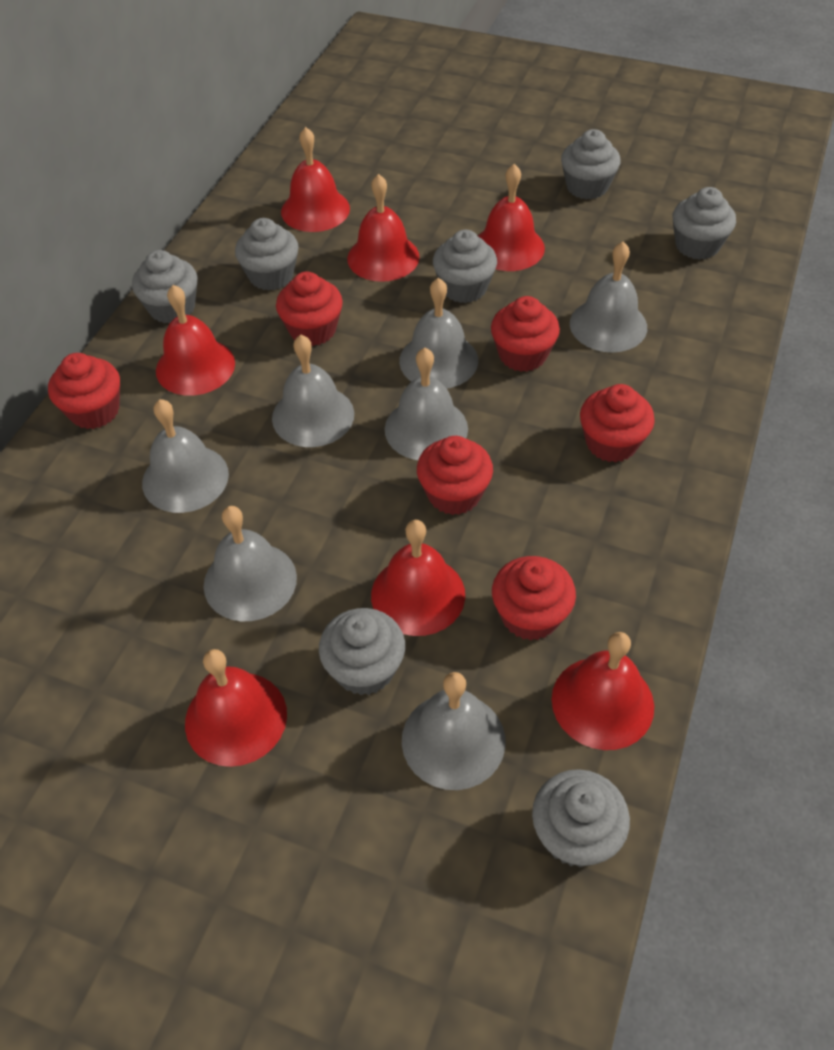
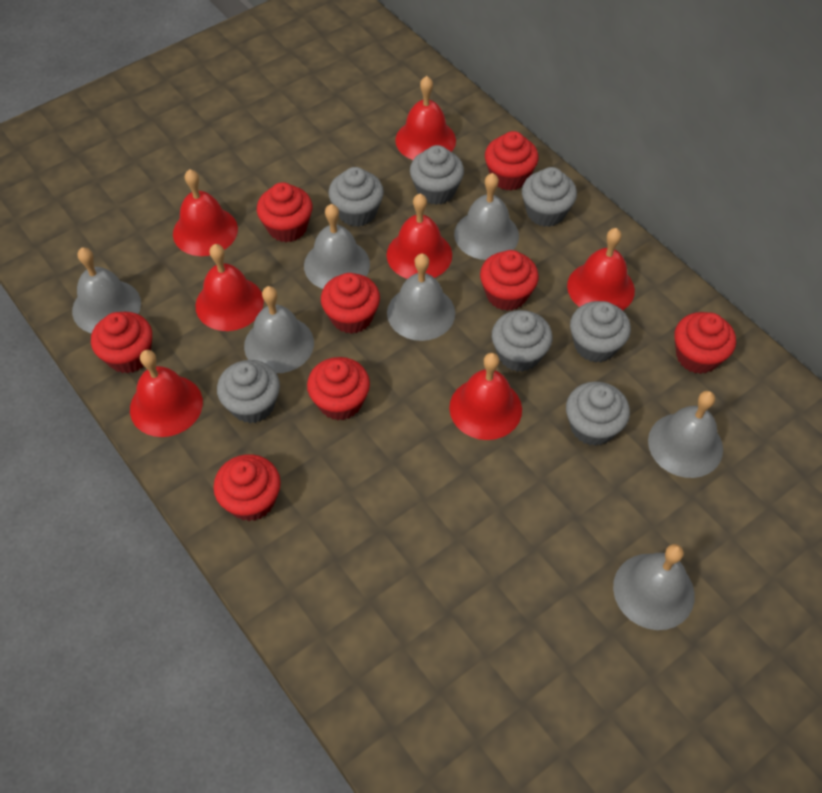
red cupcake: 6 -> 8

